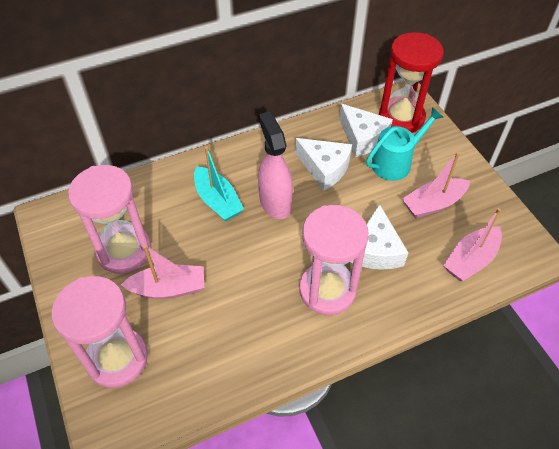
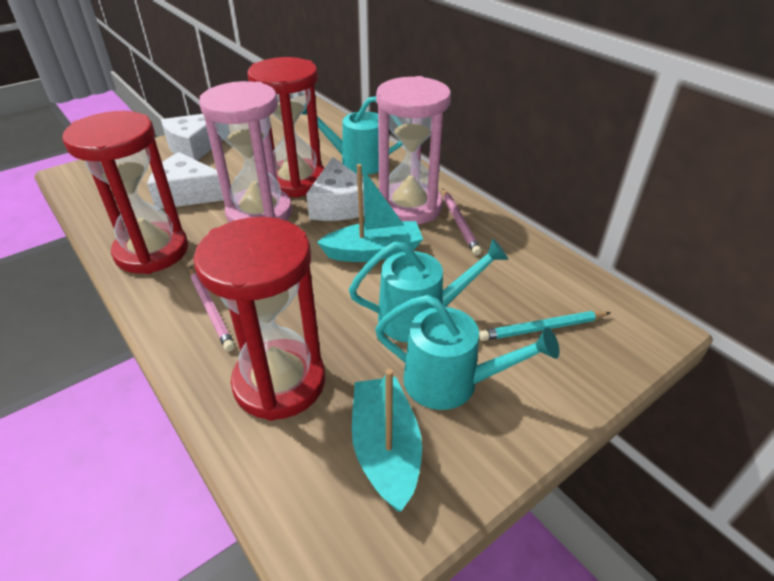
pink boat: 3 -> 0
pink hourglass: 3 -> 2
pink pencil: 0 -> 2
pink spray bottle: 1 -> 0
red hourglass: 1 -> 3
turquoise boat: 1 -> 2
turquoise pencil: 0 -> 1
turquoise watering can: 1 -> 3

